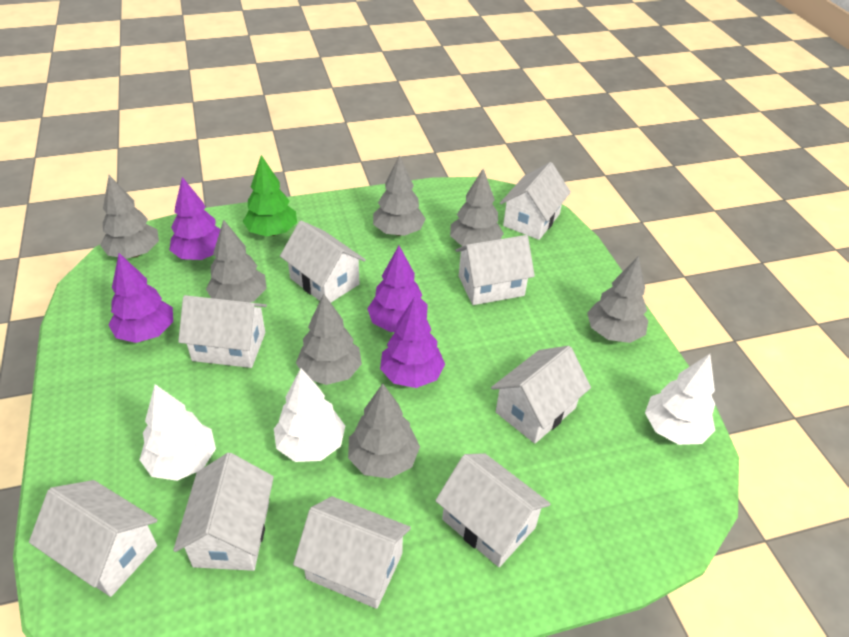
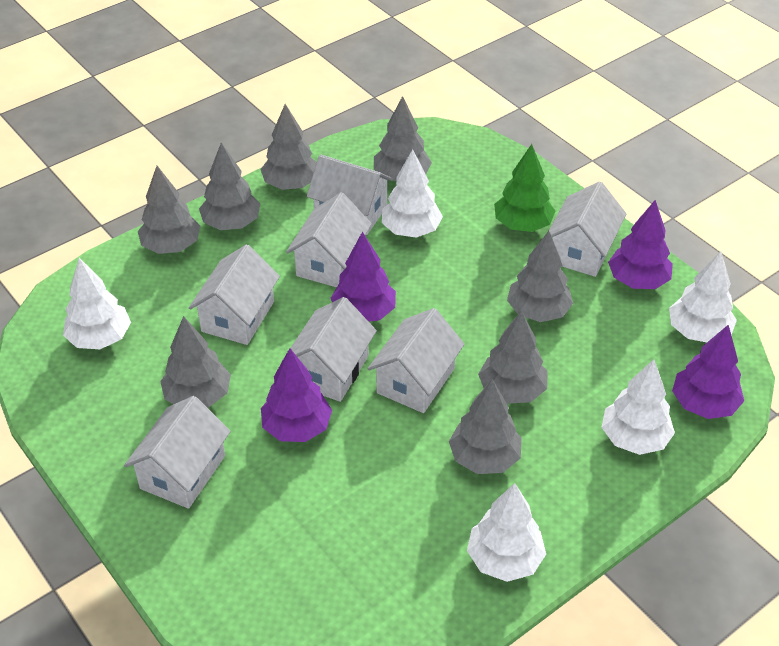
grey tree: 7 -> 8
white house: 9 -> 7
white tree: 3 -> 5

